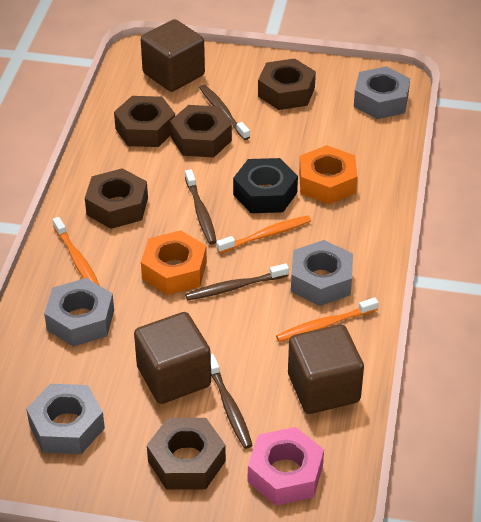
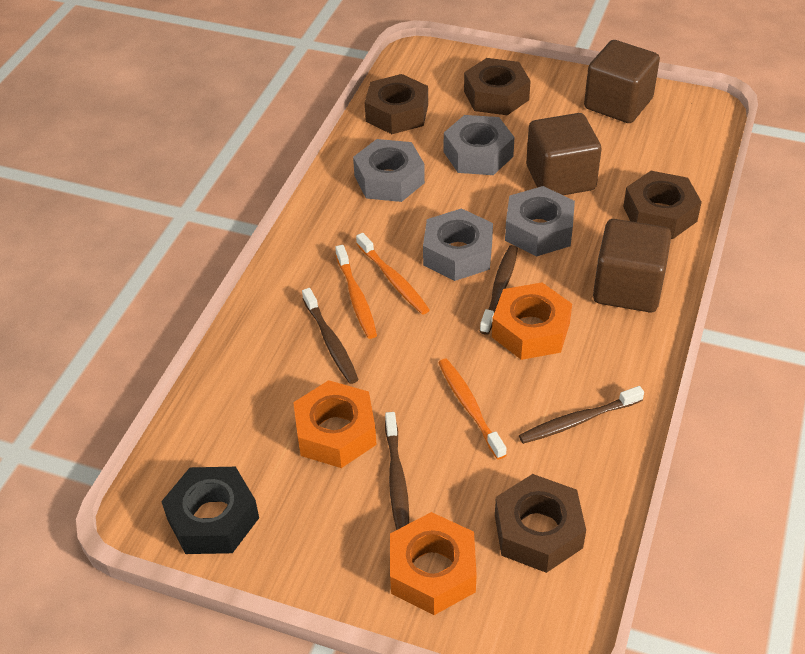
brown nut: 5 -> 4
orange nut: 2 -> 3
pink nut: 1 -> 0

